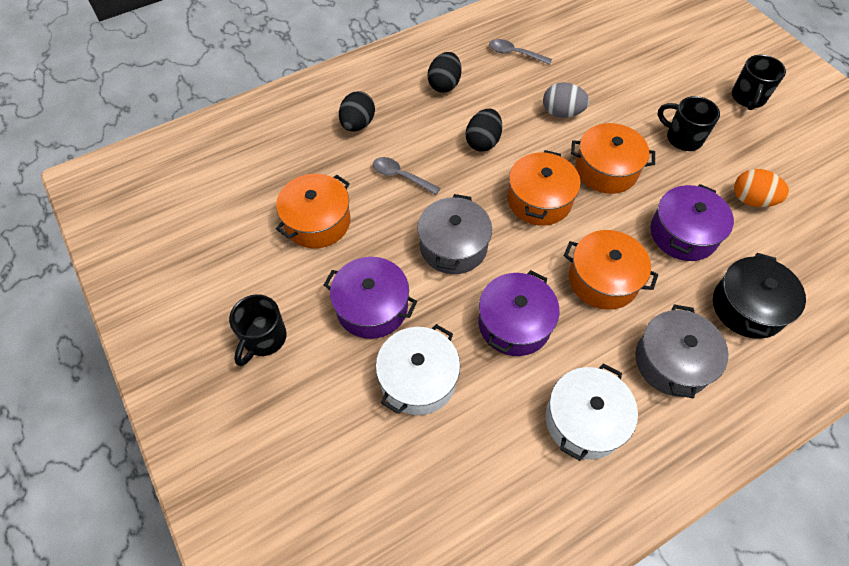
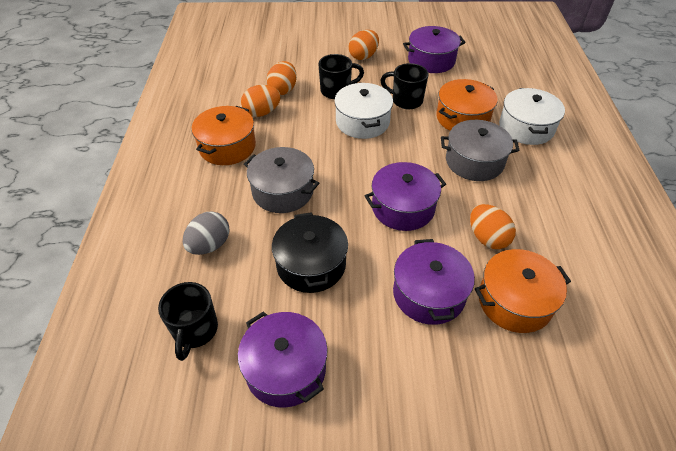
black egg: 3 -> 0
grey spoon: 2 -> 0
orange egg: 1 -> 4
orange pot: 4 -> 3
purple pot: 3 -> 4

